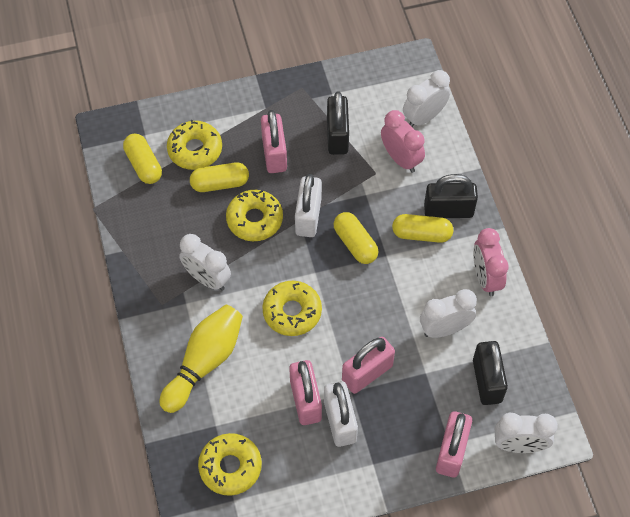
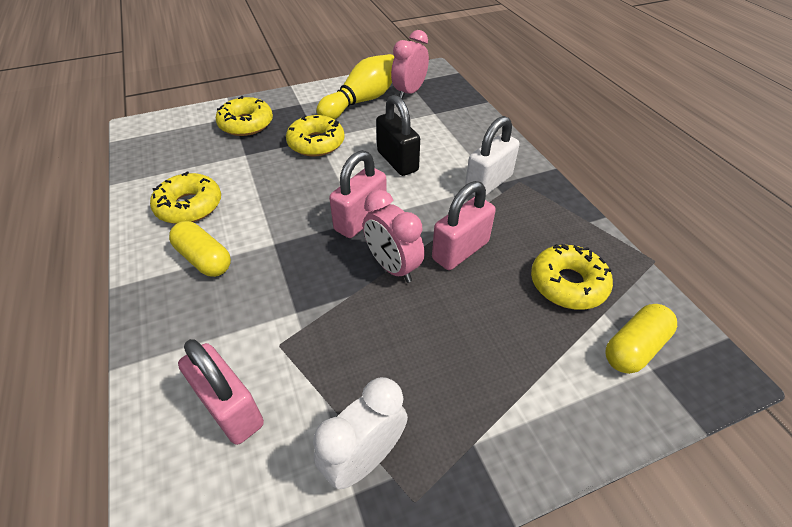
black padlock: 3 -> 1
pink padlock: 4 -> 3
white clock: 4 -> 1
white padlock: 2 -> 1
yellow capsule: 4 -> 2

